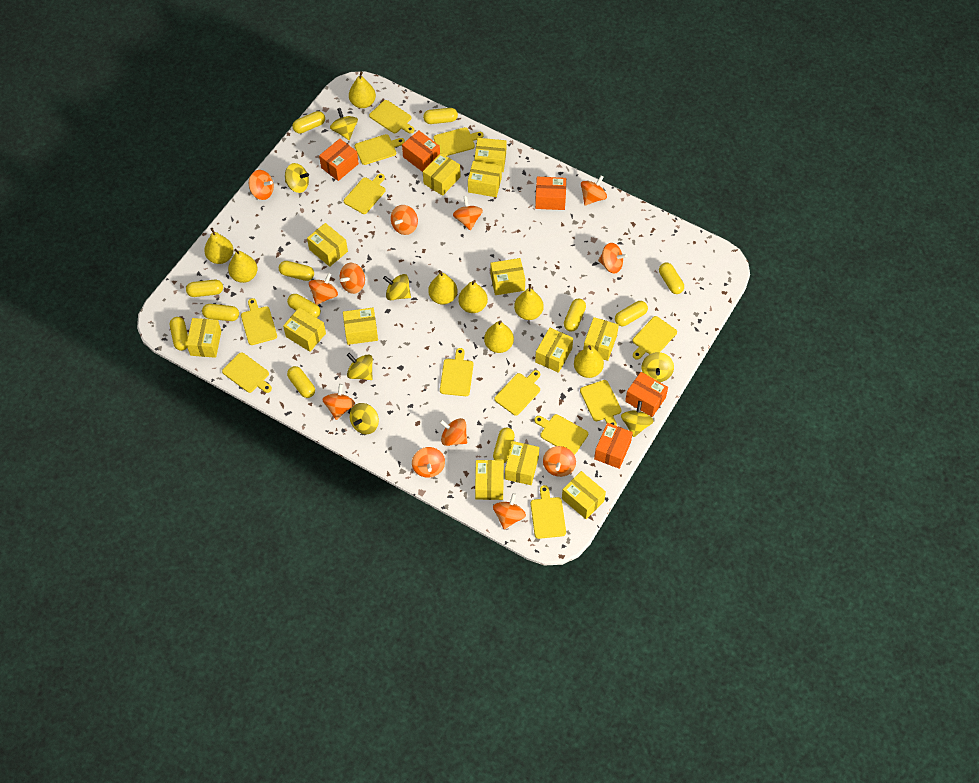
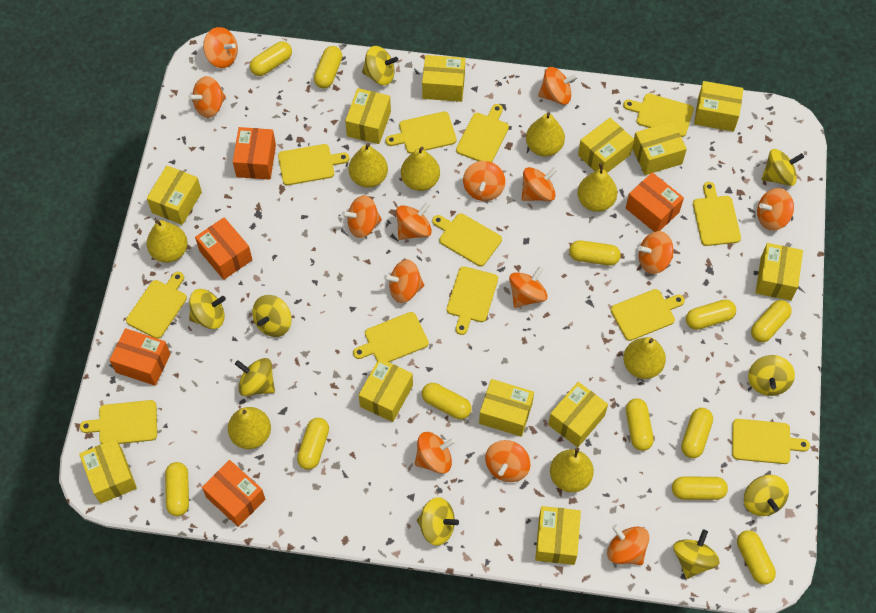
orange spinning top: 12 -> 14
yellow box: 13 -> 12
yellow spinning top: 7 -> 9

